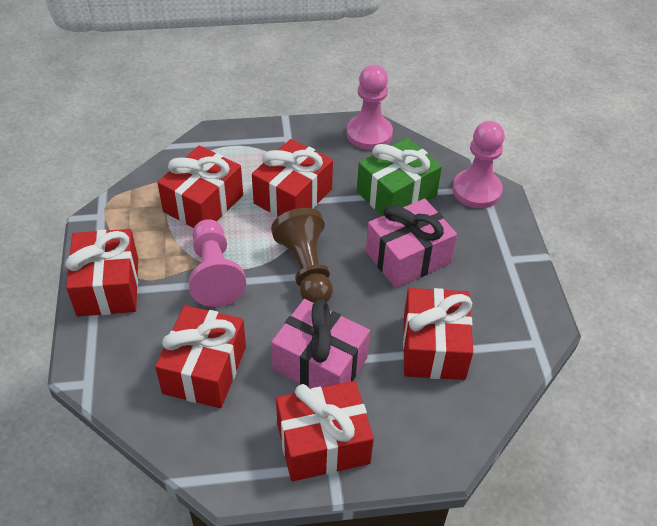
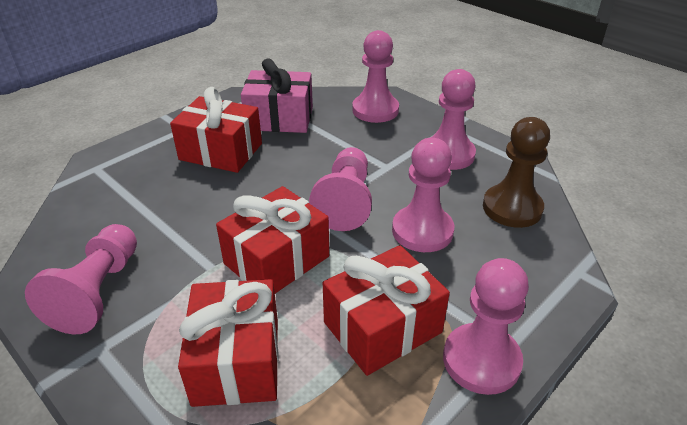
green gift: 1 -> 0
pink gift: 2 -> 1
pink pawn: 3 -> 6
red gift: 6 -> 4

